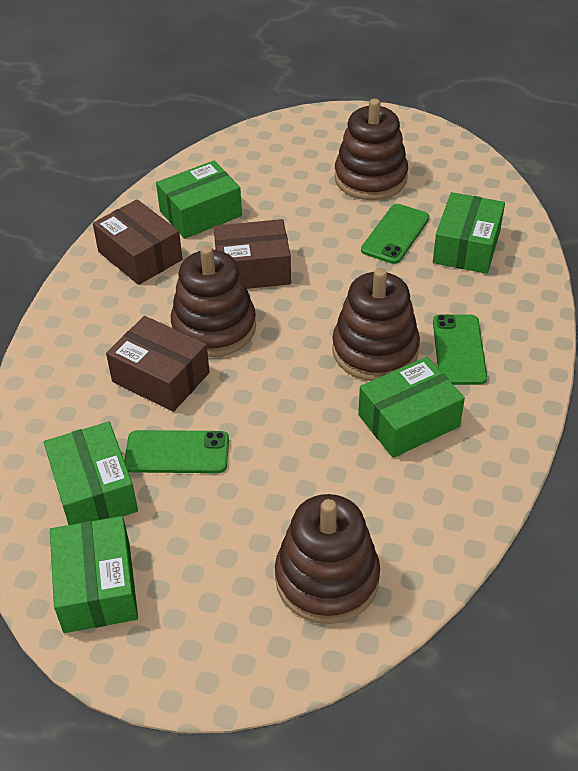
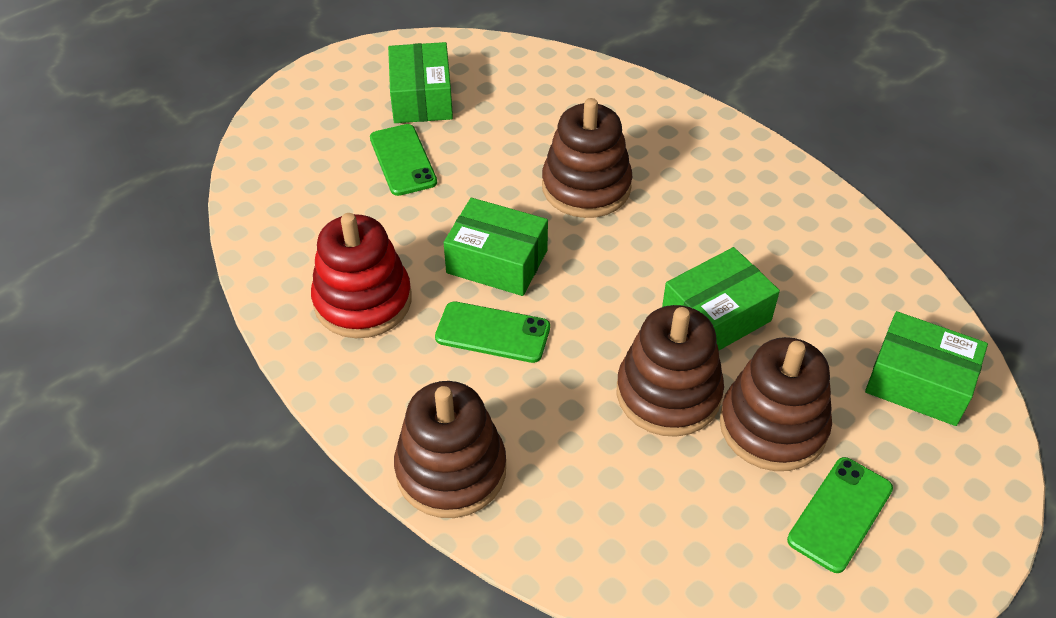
brown box: 3 -> 0
green box: 5 -> 4
red stacking toy: 0 -> 1

